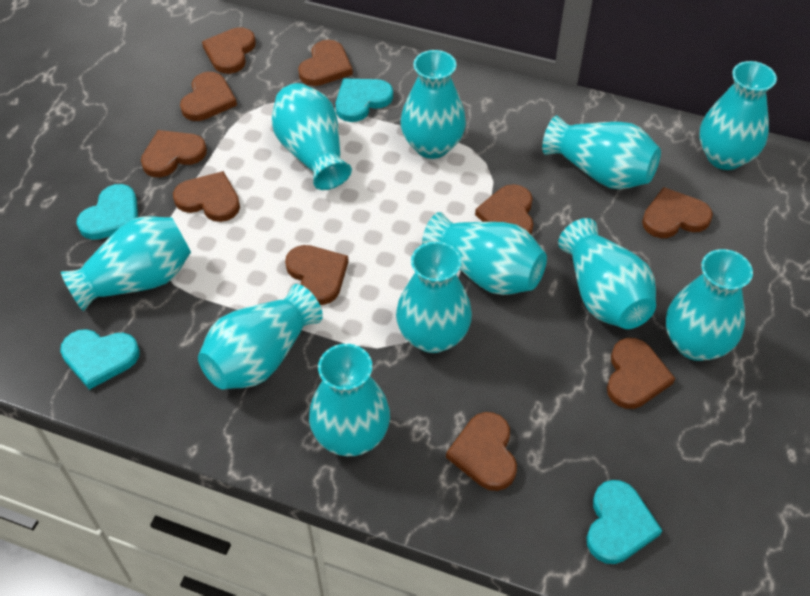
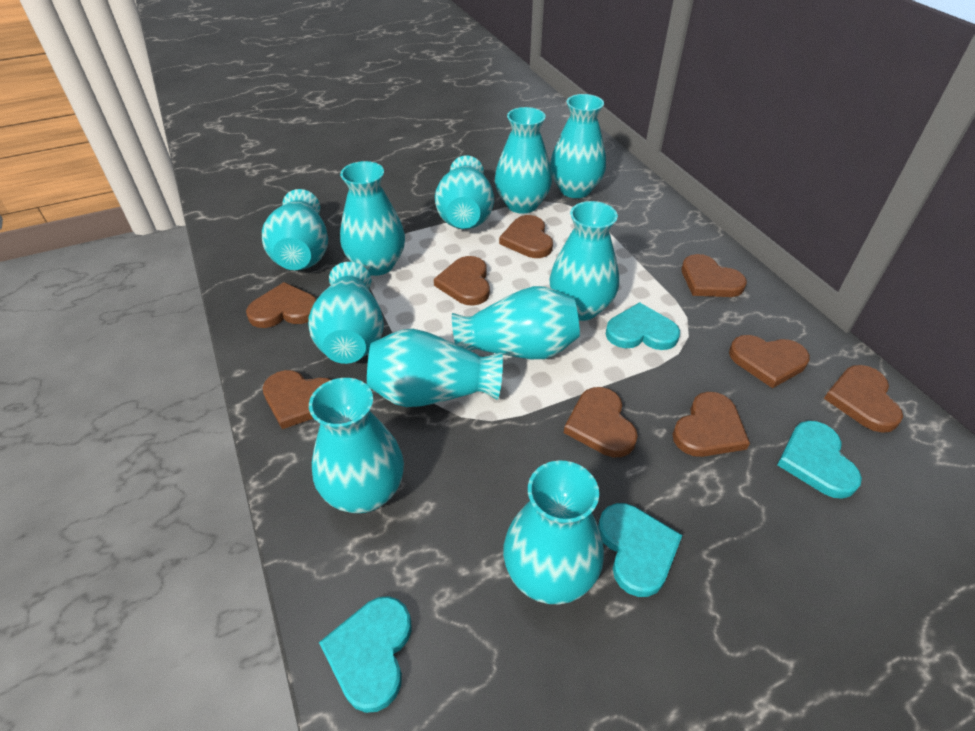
brown heart: 10 -> 9

